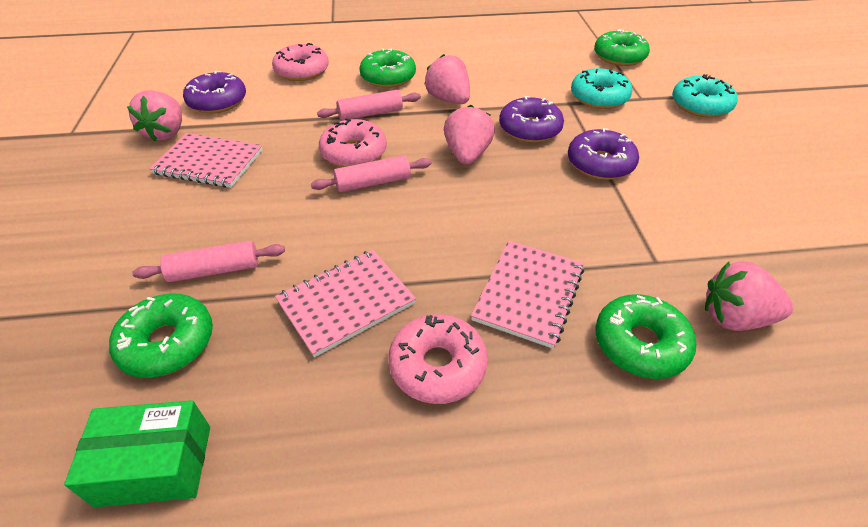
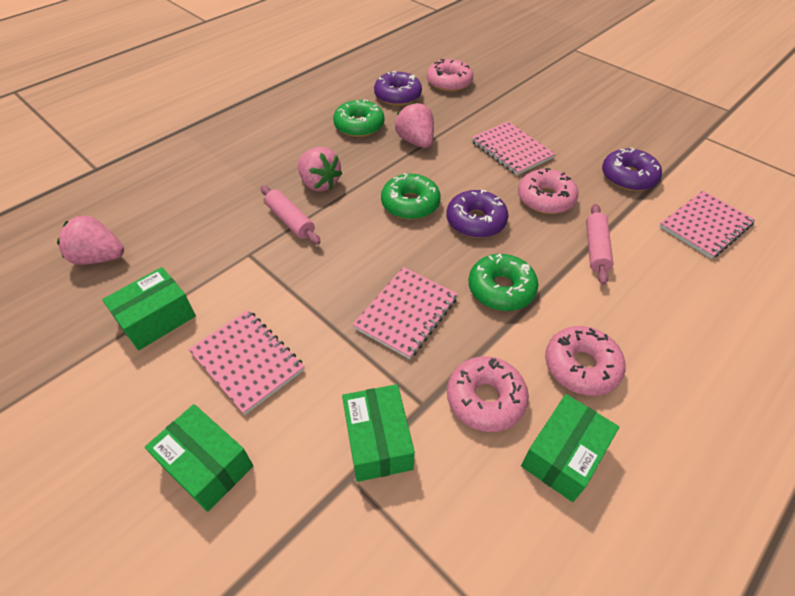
green box: 1 -> 4
green donut: 4 -> 3
pink donut: 3 -> 4
pink notebook: 3 -> 4
pink rolling pin: 3 -> 2
pink strawberry: 4 -> 3
turquoise donut: 2 -> 0

